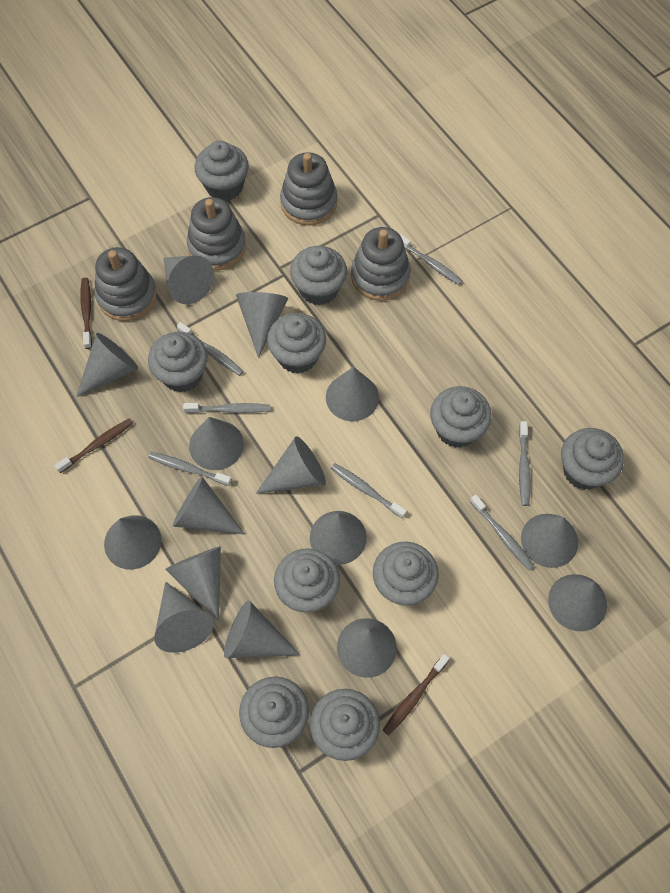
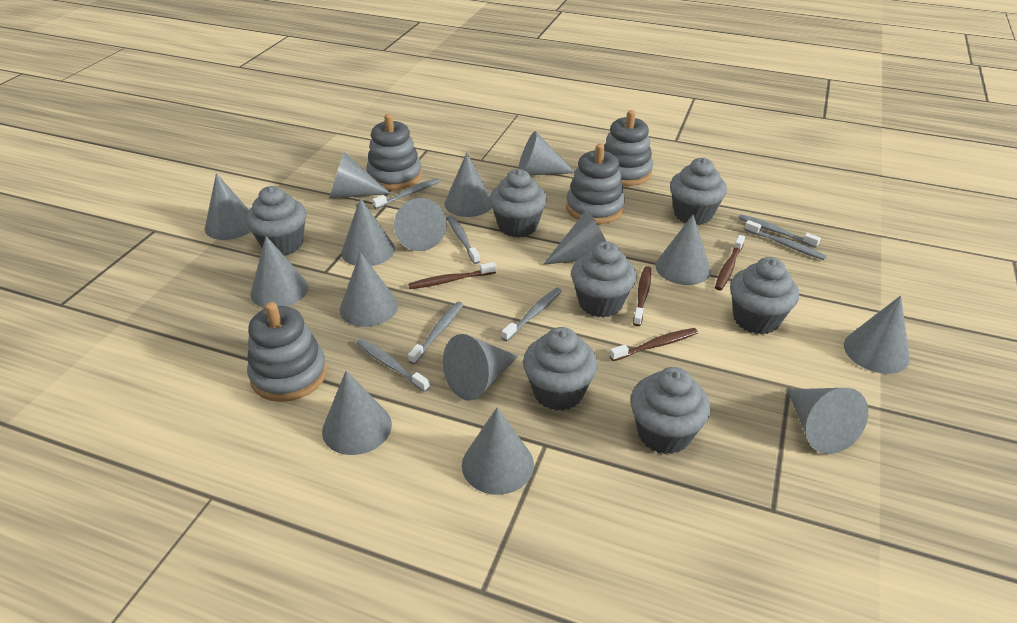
brown toothbrush: 3 -> 4
grey cupcake: 10 -> 7

